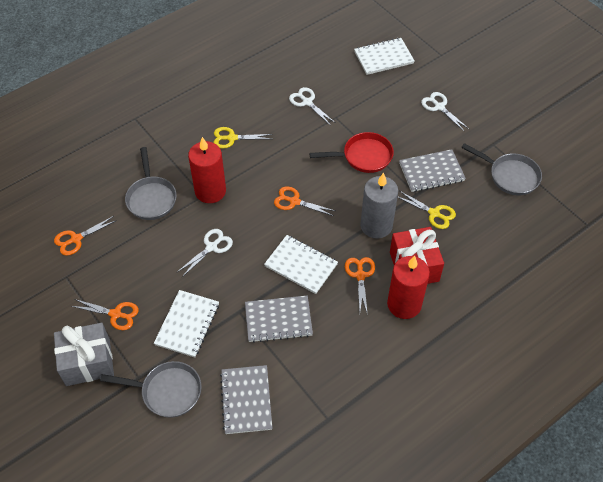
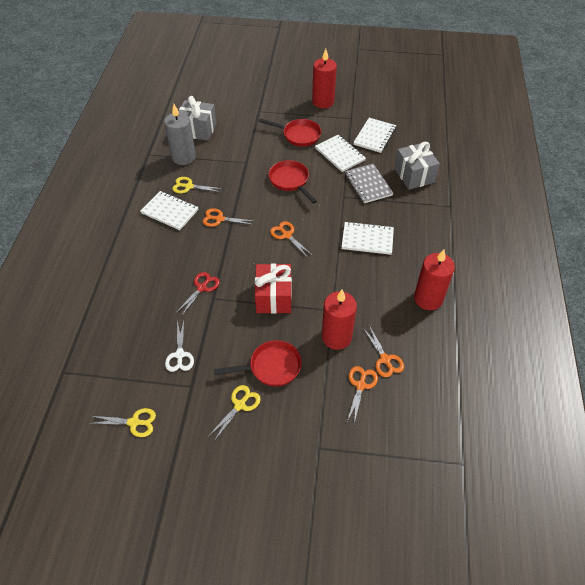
grey gift: 1 -> 2
grey notebook: 3 -> 1
grey pan: 3 -> 0
red candle: 2 -> 3
red pan: 1 -> 3
red scissors: 0 -> 1
white notebook: 3 -> 4
white scissors: 3 -> 1
yellow scissors: 2 -> 3

